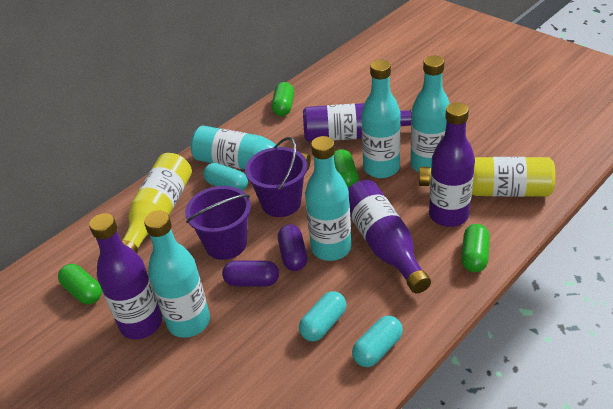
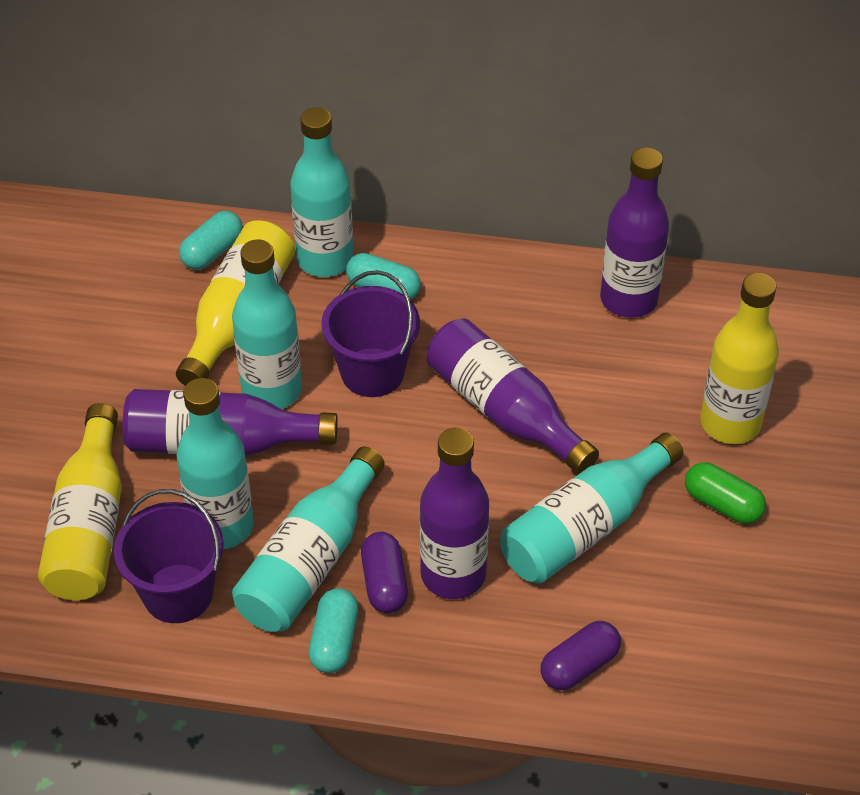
green capsule: 4 -> 1
yellow bottle: 2 -> 3

